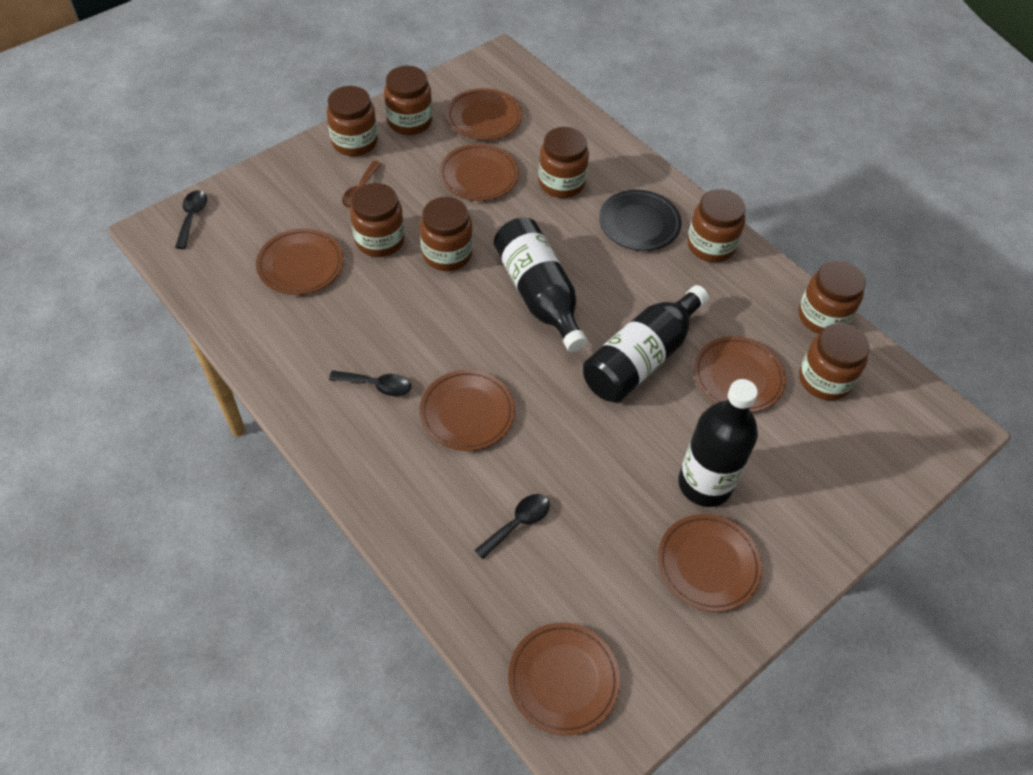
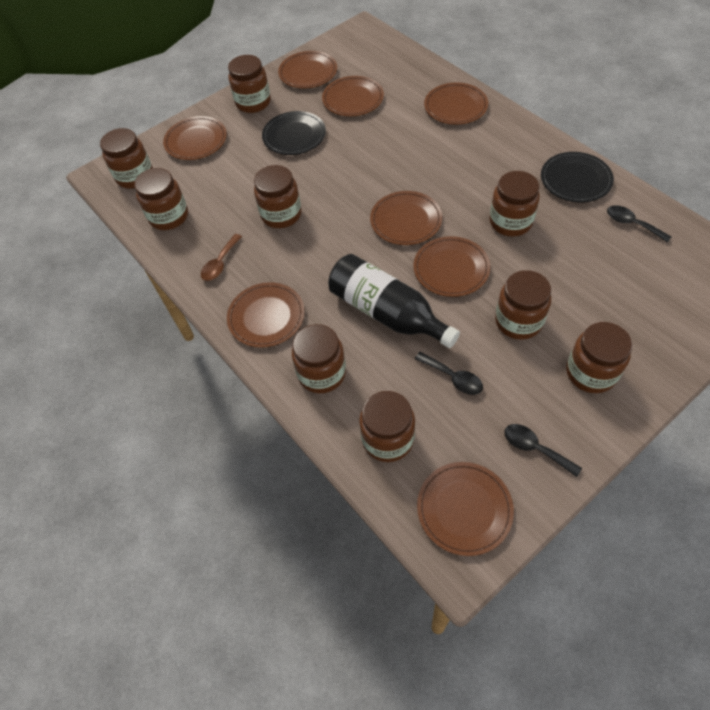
black bottle: 3 -> 1
black plate: 1 -> 2
brown jar: 8 -> 9
brown plate: 7 -> 8

